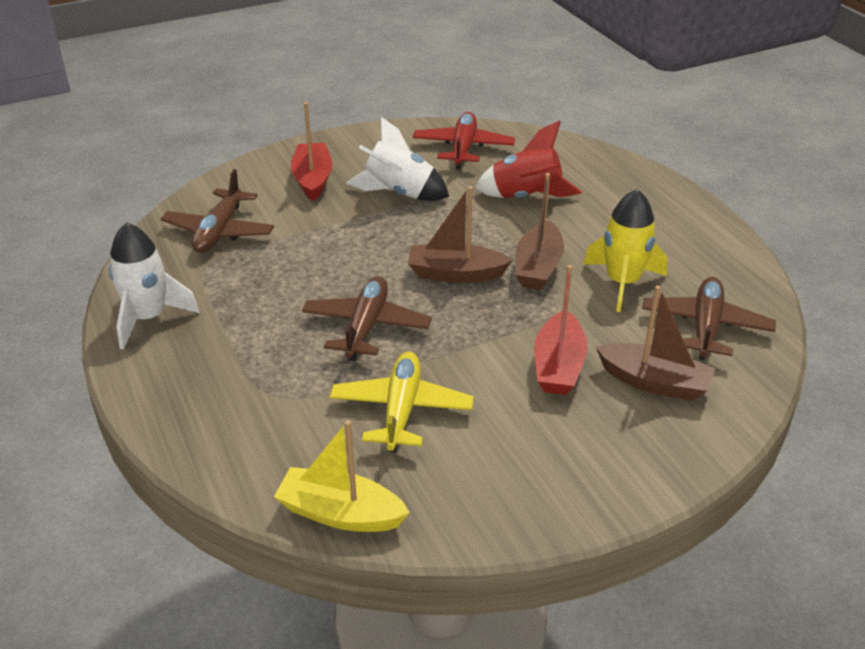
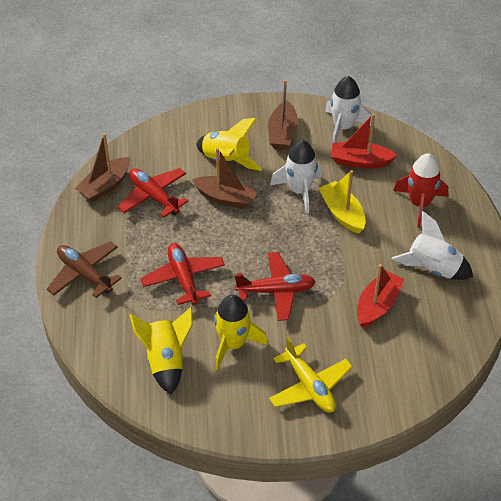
brown plane: 3 -> 1
red plane: 1 -> 3
white rocket: 2 -> 3
yellow rocket: 1 -> 3

